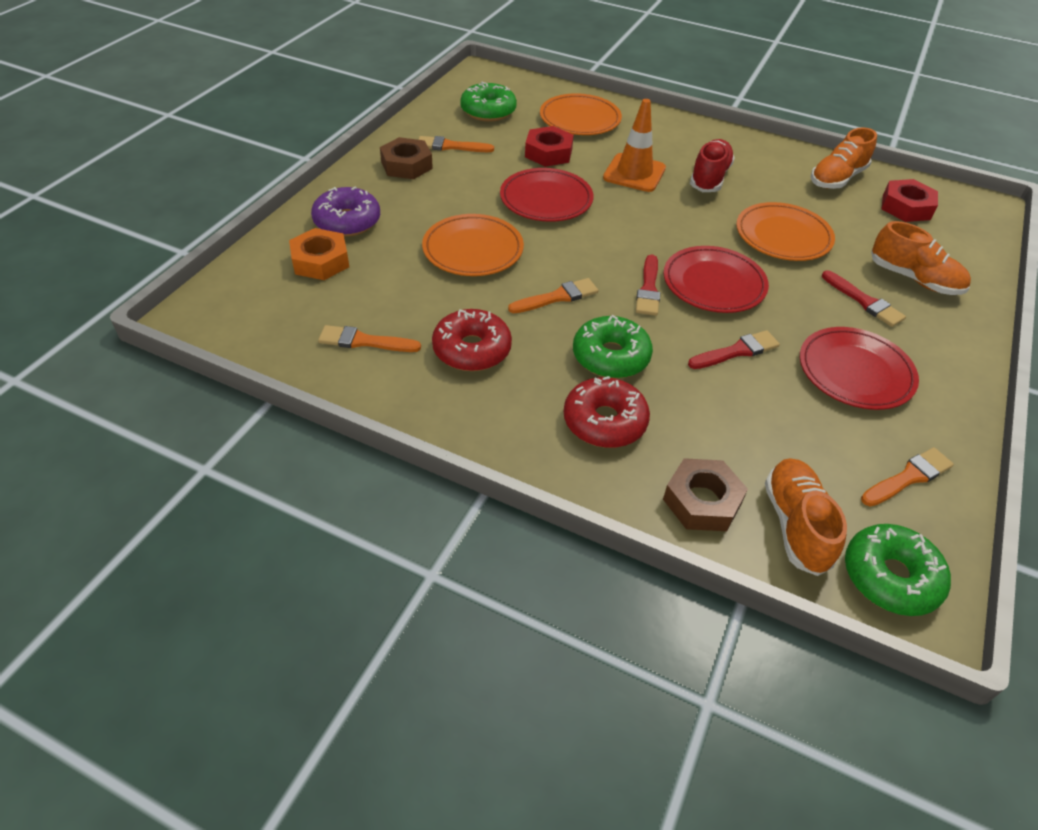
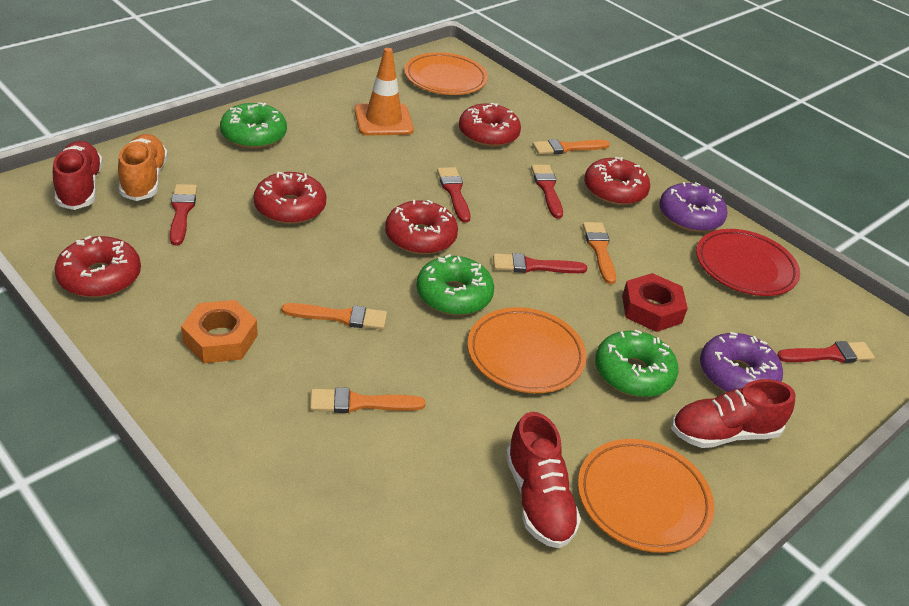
brown nut: 2 -> 0
orange shoe: 3 -> 1
purple donut: 1 -> 2
red brush: 3 -> 5
red donut: 2 -> 5
red nut: 2 -> 1
red plate: 3 -> 1
red shoe: 1 -> 3

